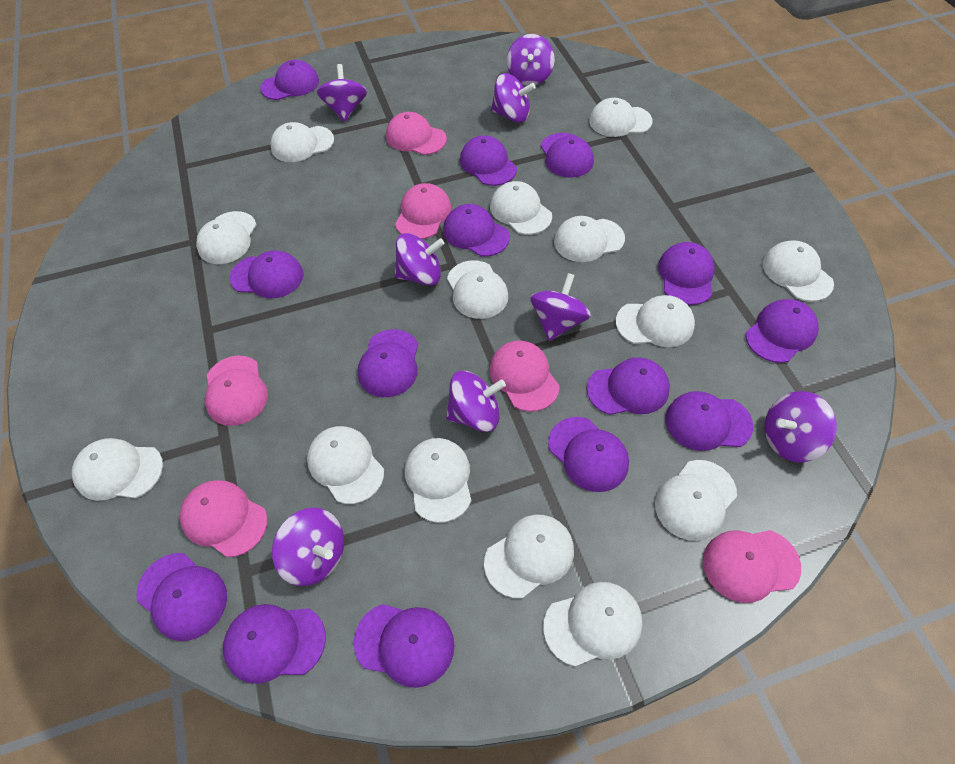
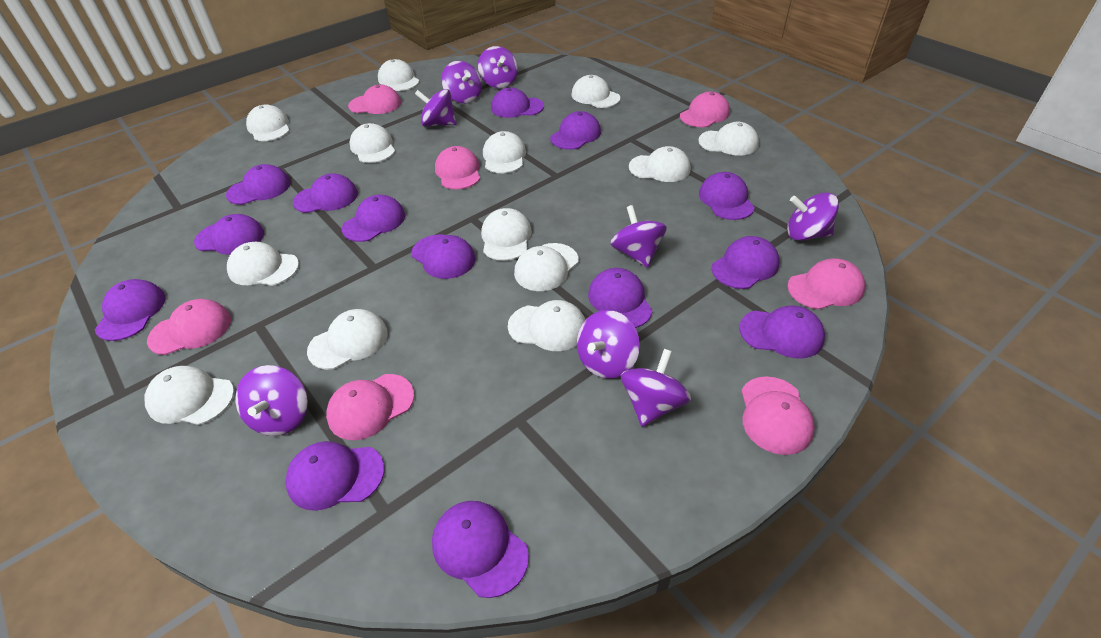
pink cap: 6 -> 7
white cap: 14 -> 13

